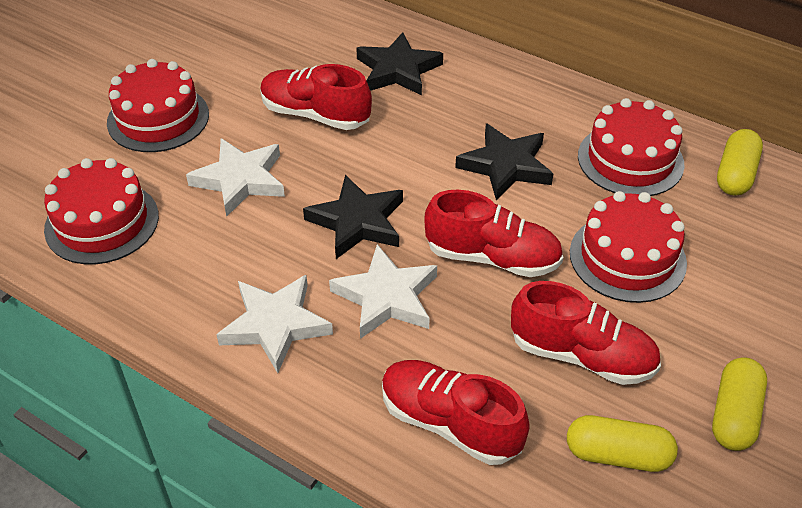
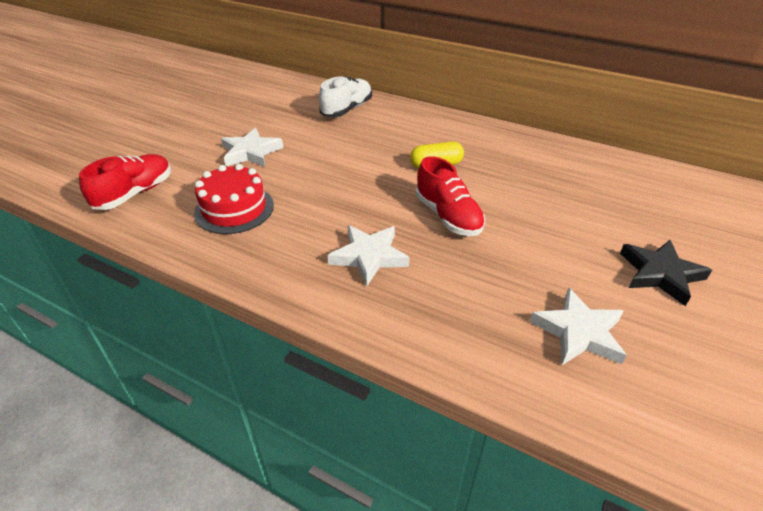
black star: 3 -> 1
red cake: 4 -> 1
red shoe: 4 -> 2
white shoe: 0 -> 1
yellow capsule: 3 -> 1

